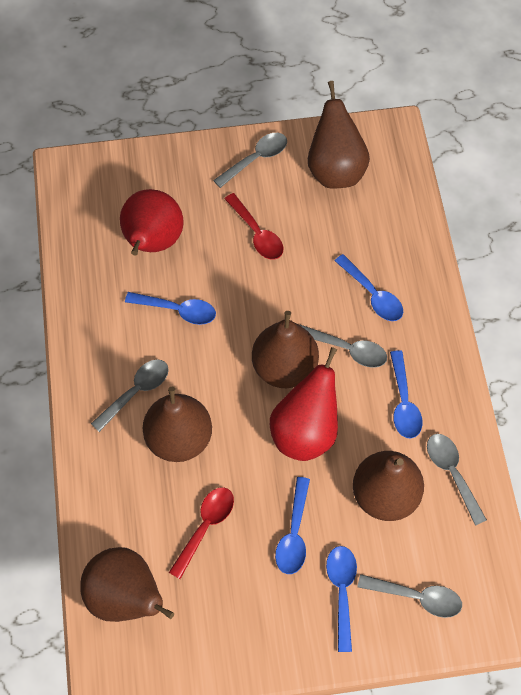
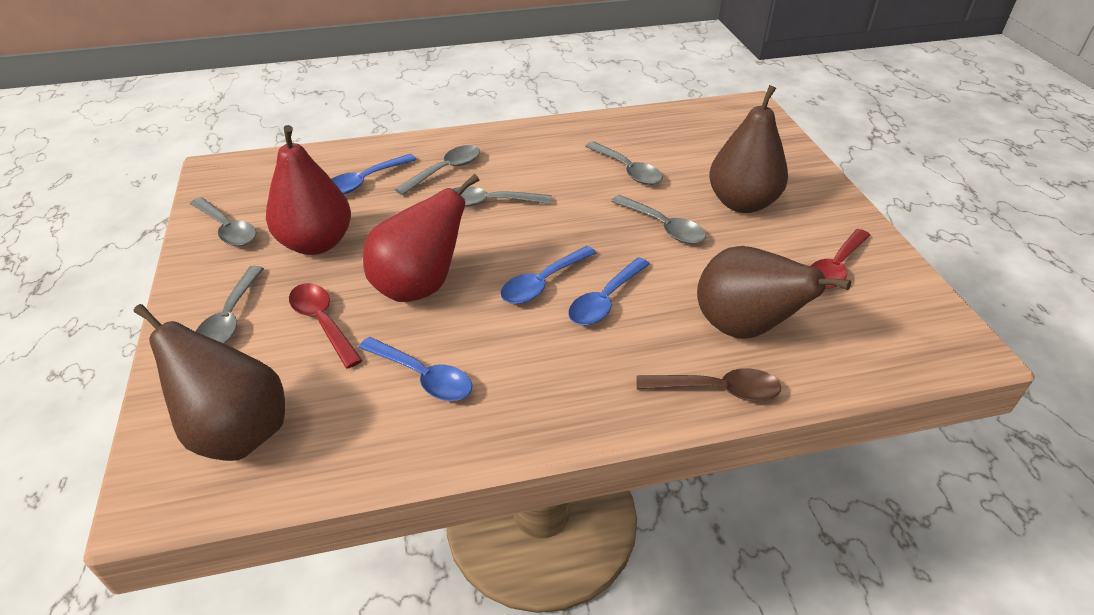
blue spoon: 5 -> 4
brown pear: 5 -> 3
brown spoon: 0 -> 1
grey spoon: 5 -> 6

